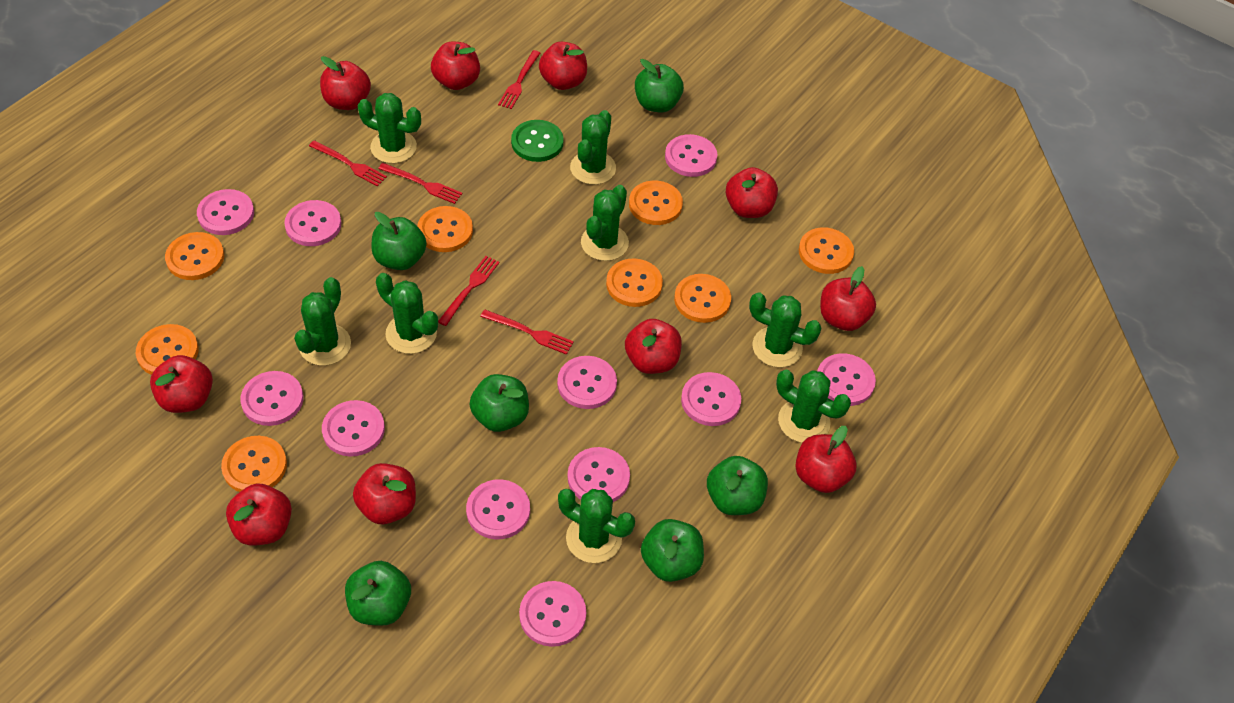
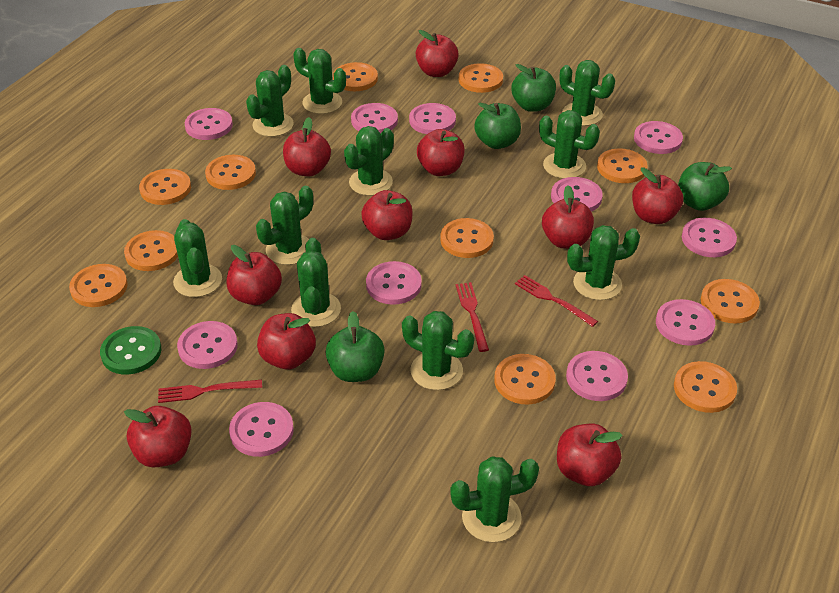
green apple: 6 -> 4
green cactus: 8 -> 11
orange button: 8 -> 11
red fork: 5 -> 3

